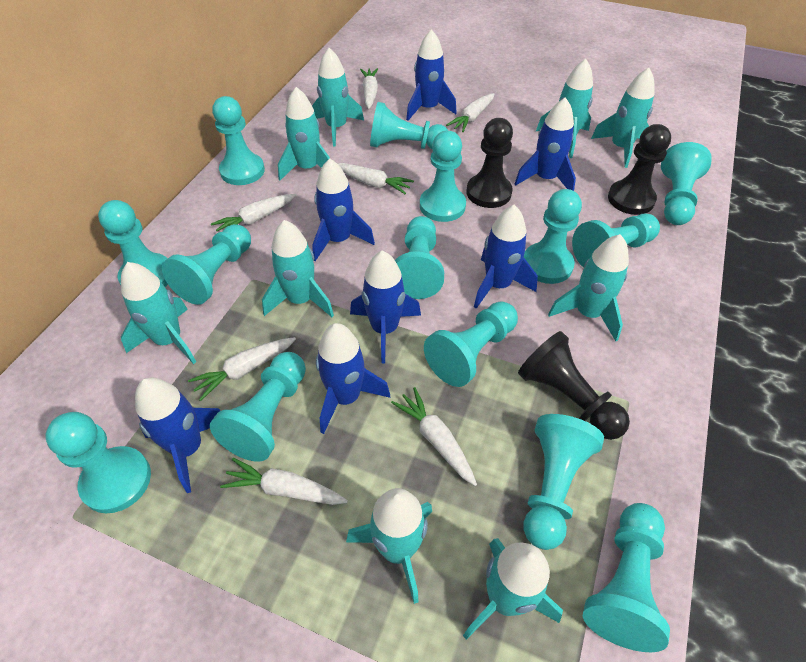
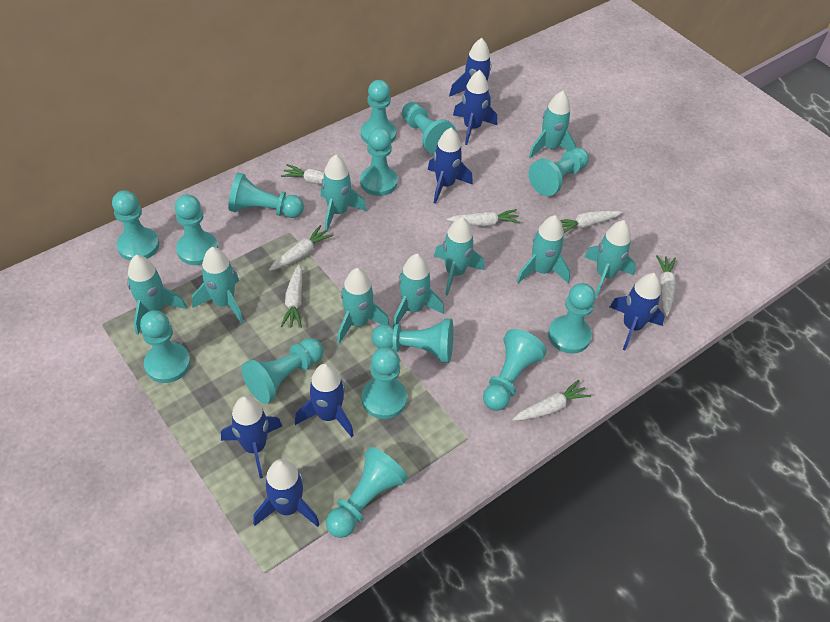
black pawn: 3 -> 0

